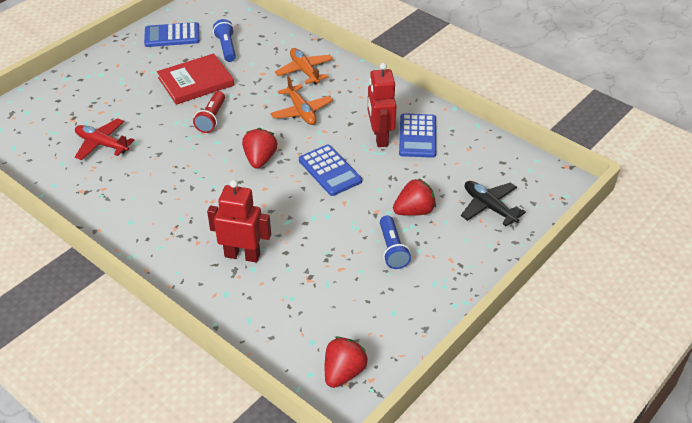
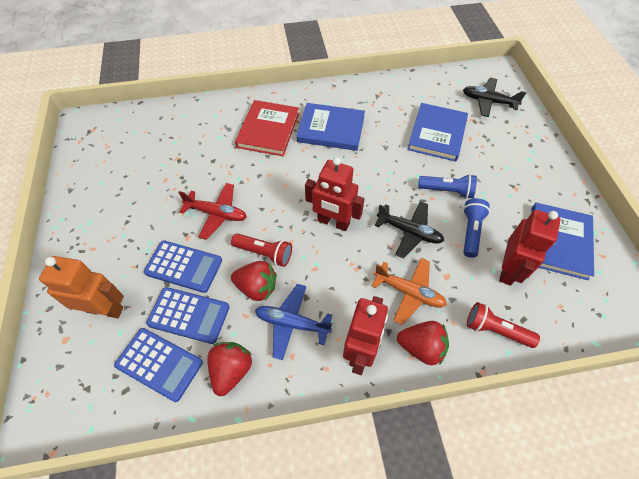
black plane: 1 -> 2
blue book: 0 -> 3
blue plane: 0 -> 1
orange plane: 2 -> 1
orange robot: 0 -> 1
red flashlight: 1 -> 2
red robot: 2 -> 3

